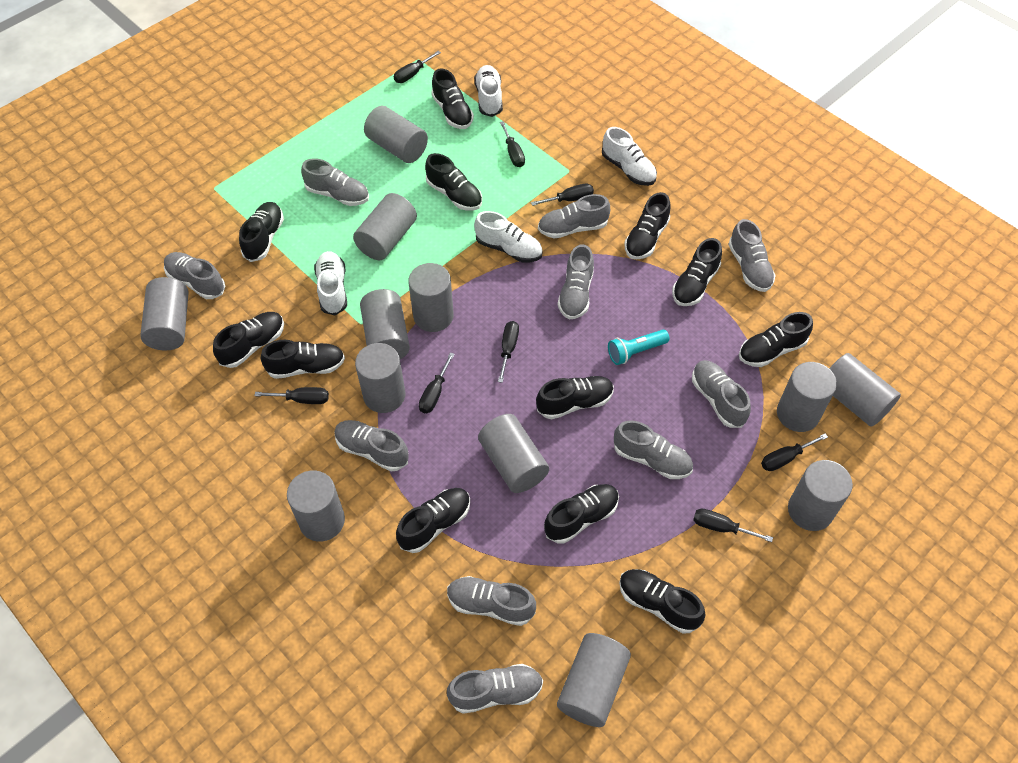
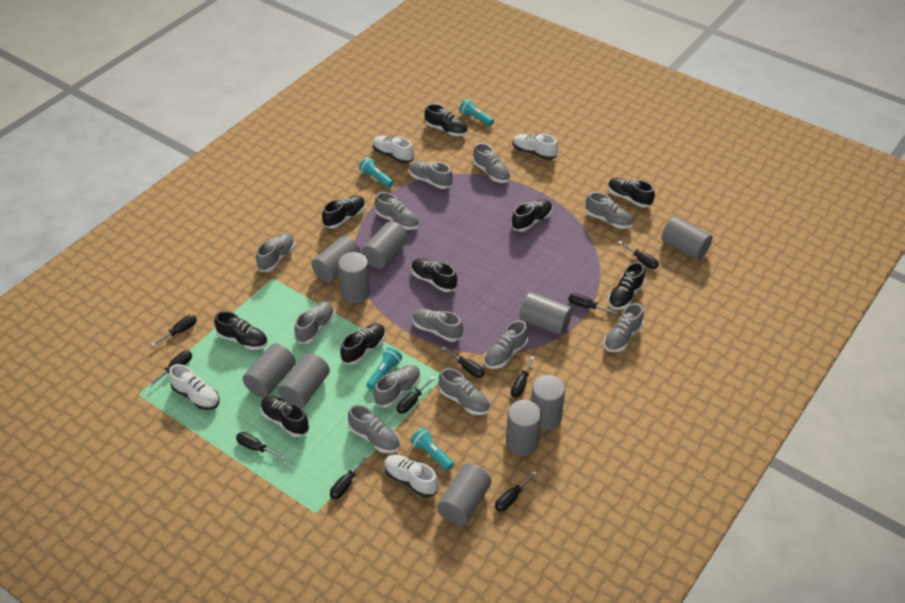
black screwdriver: 8 -> 10
black shoe: 12 -> 9
grey cylinder: 12 -> 10
grey shoe: 10 -> 12
turquoise flashlight: 1 -> 4

